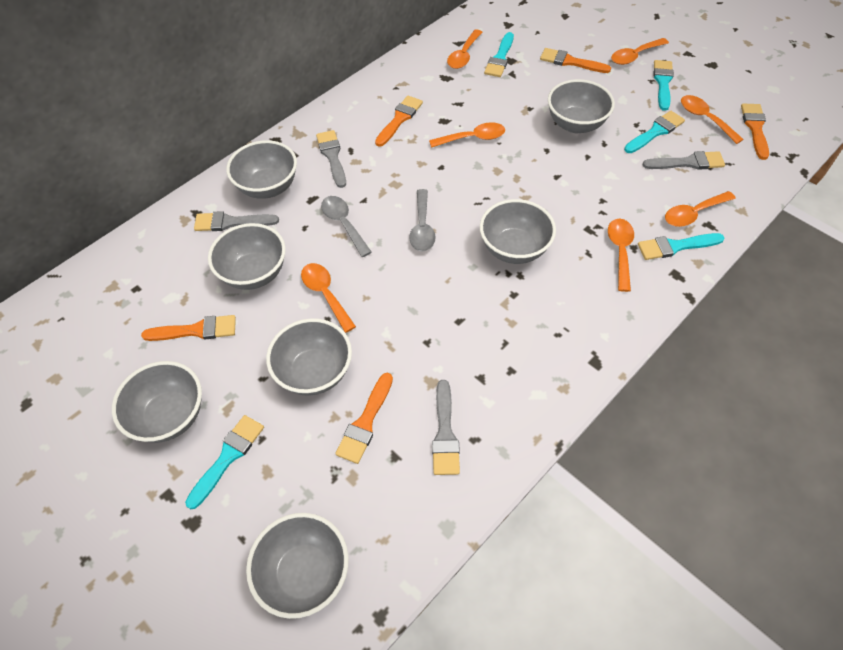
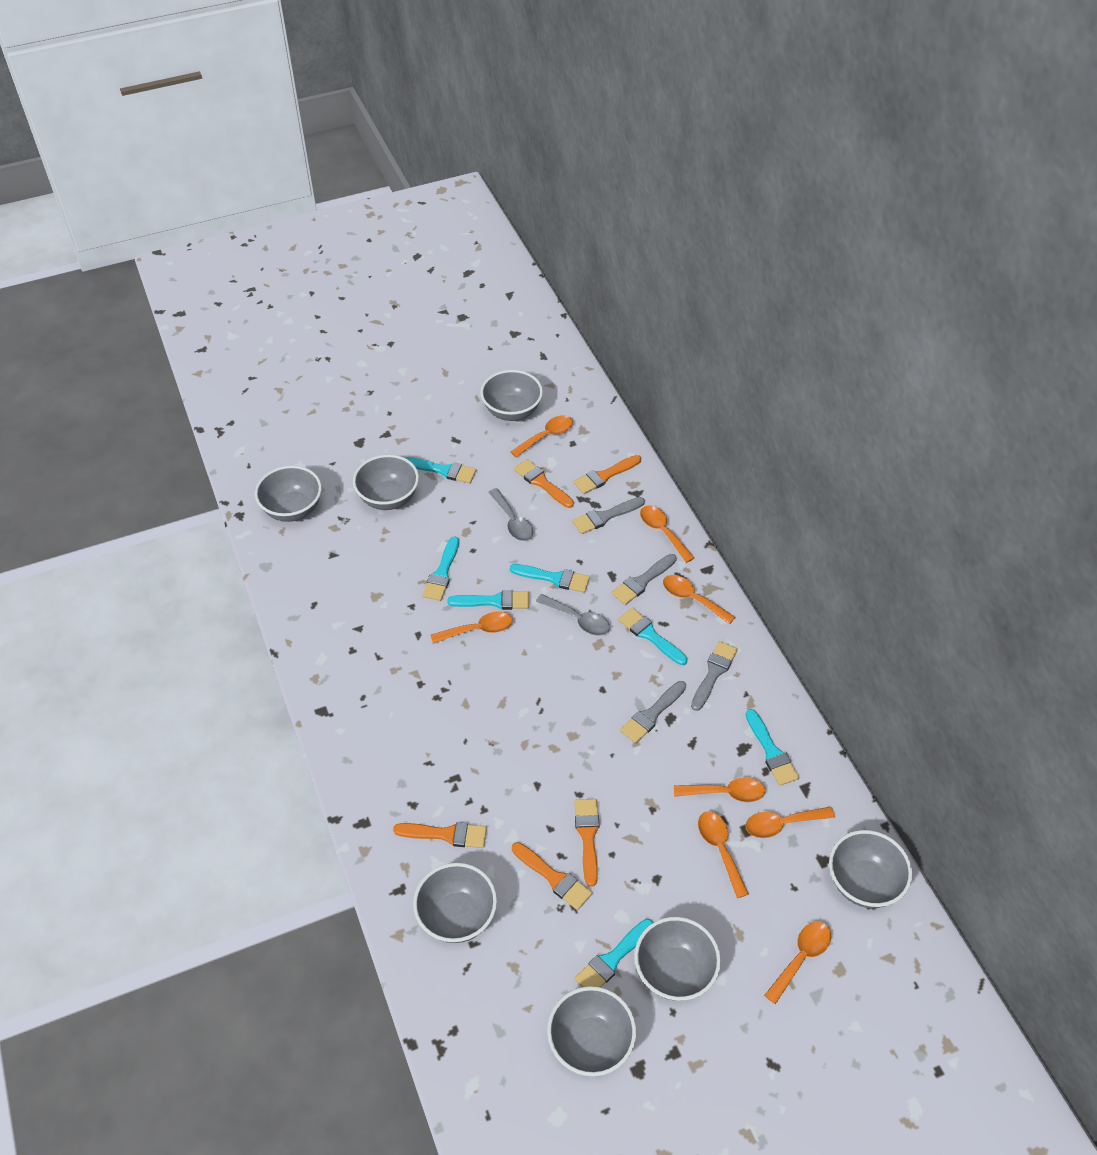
orange spoon: 7 -> 8
turquoise brush: 5 -> 7

